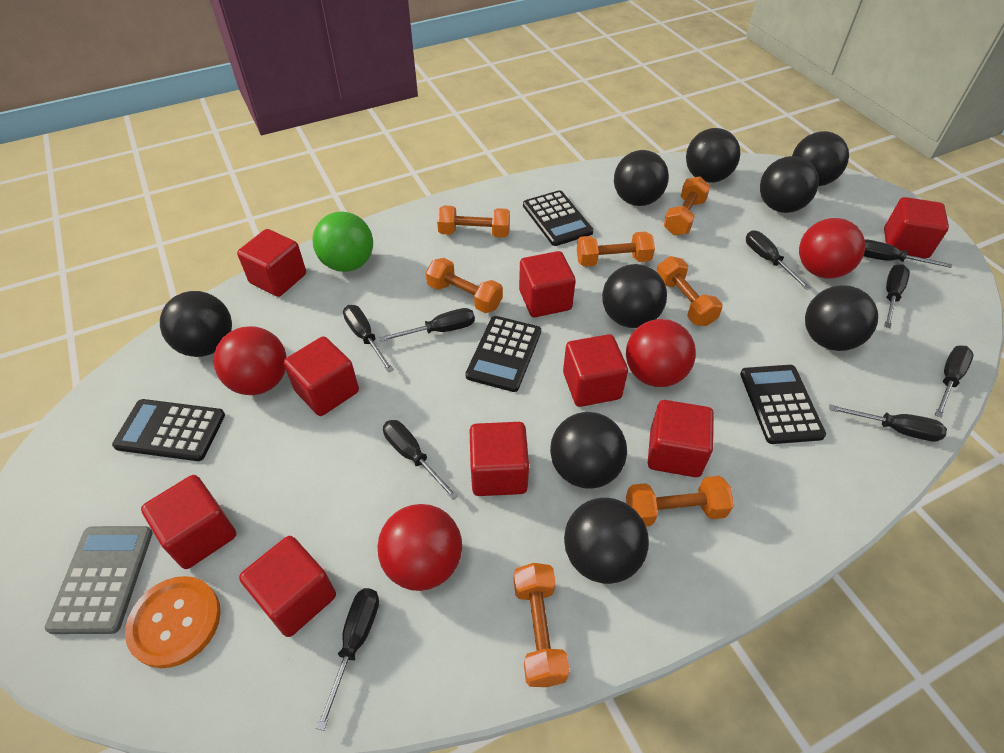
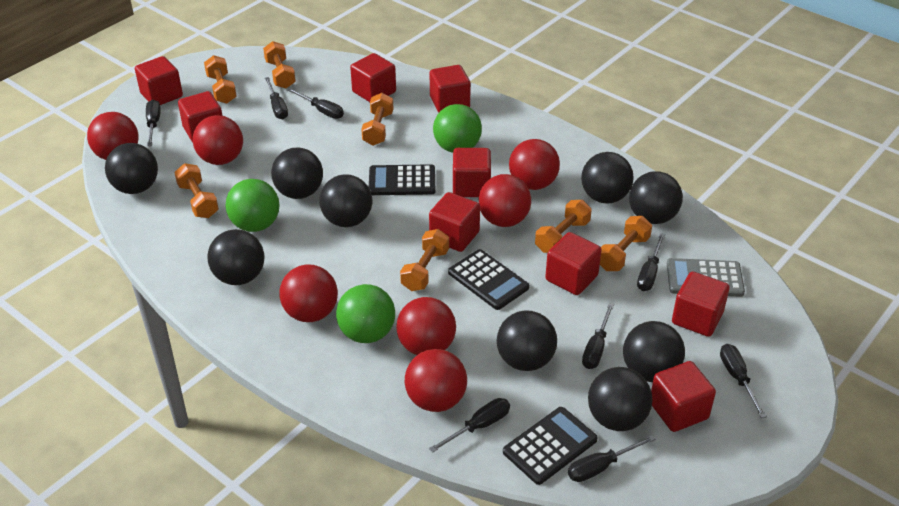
black calculator: 4 -> 3
black screwdriver: 9 -> 8
green ball: 1 -> 3
orange button: 1 -> 0
red ball: 4 -> 7

